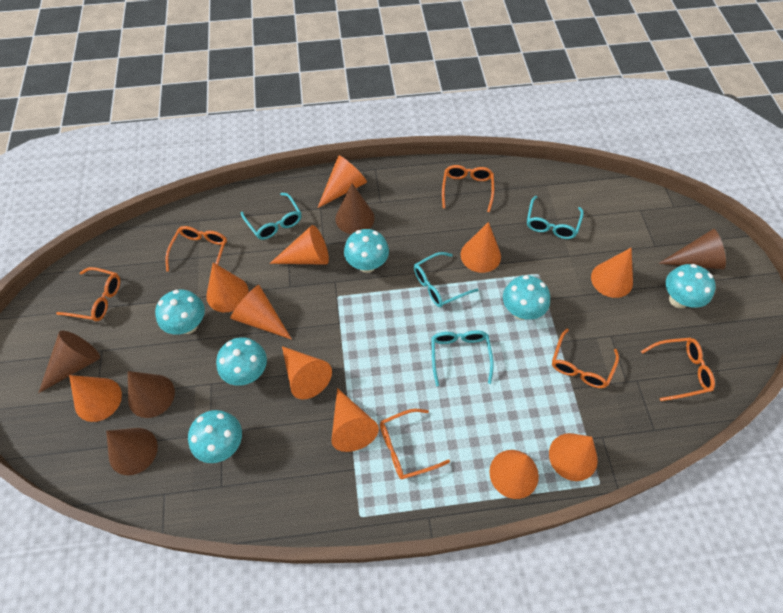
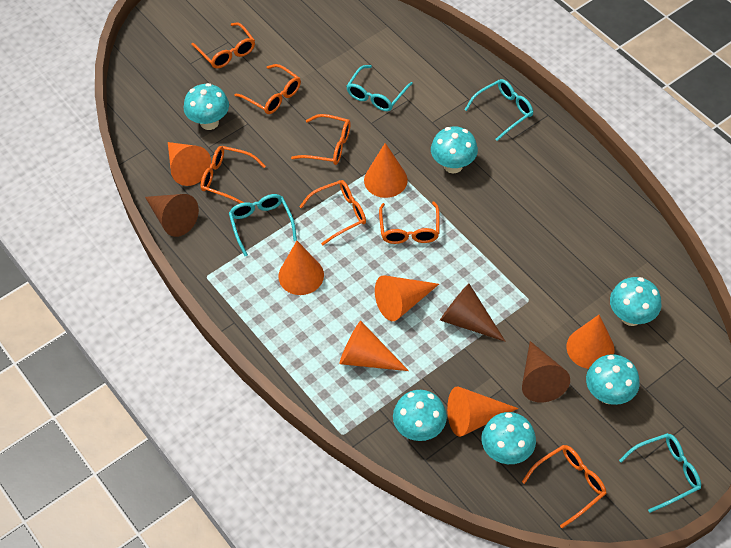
brown cone: 5 -> 3
orange cone: 11 -> 7
orange glasses: 6 -> 7

